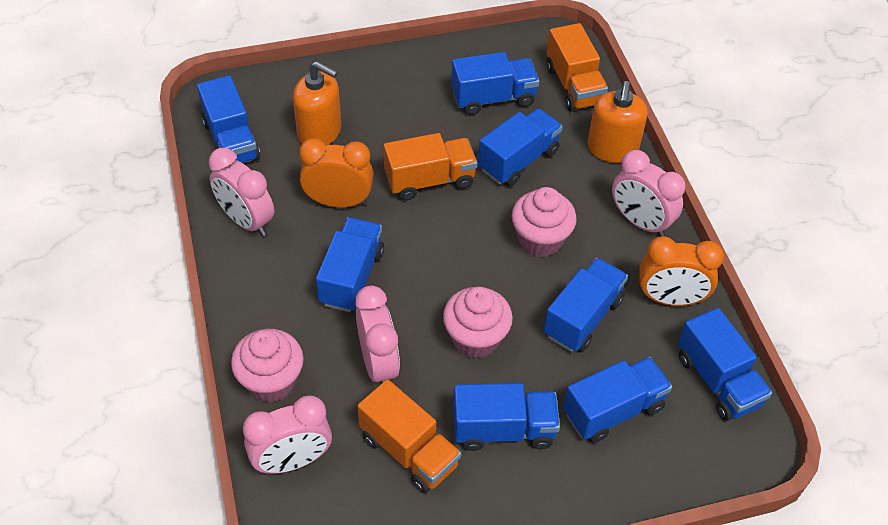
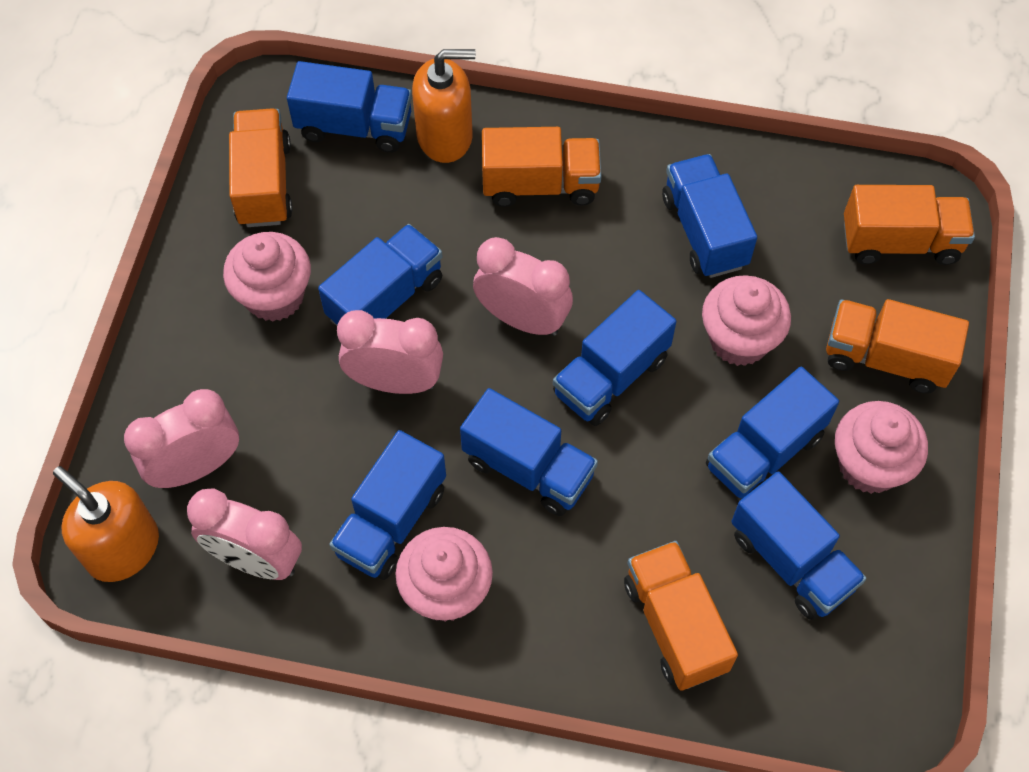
orange clock: 2 -> 0
orange truck: 3 -> 5
pink cupcake: 3 -> 4

